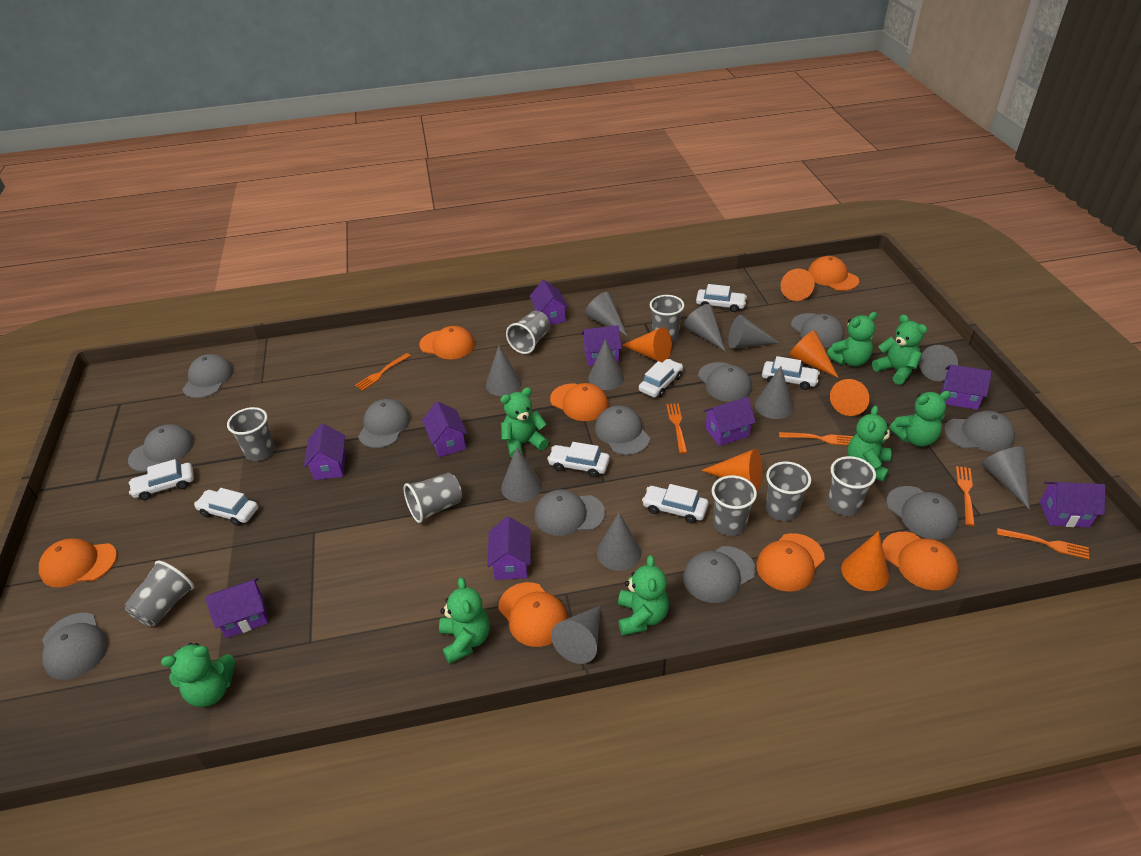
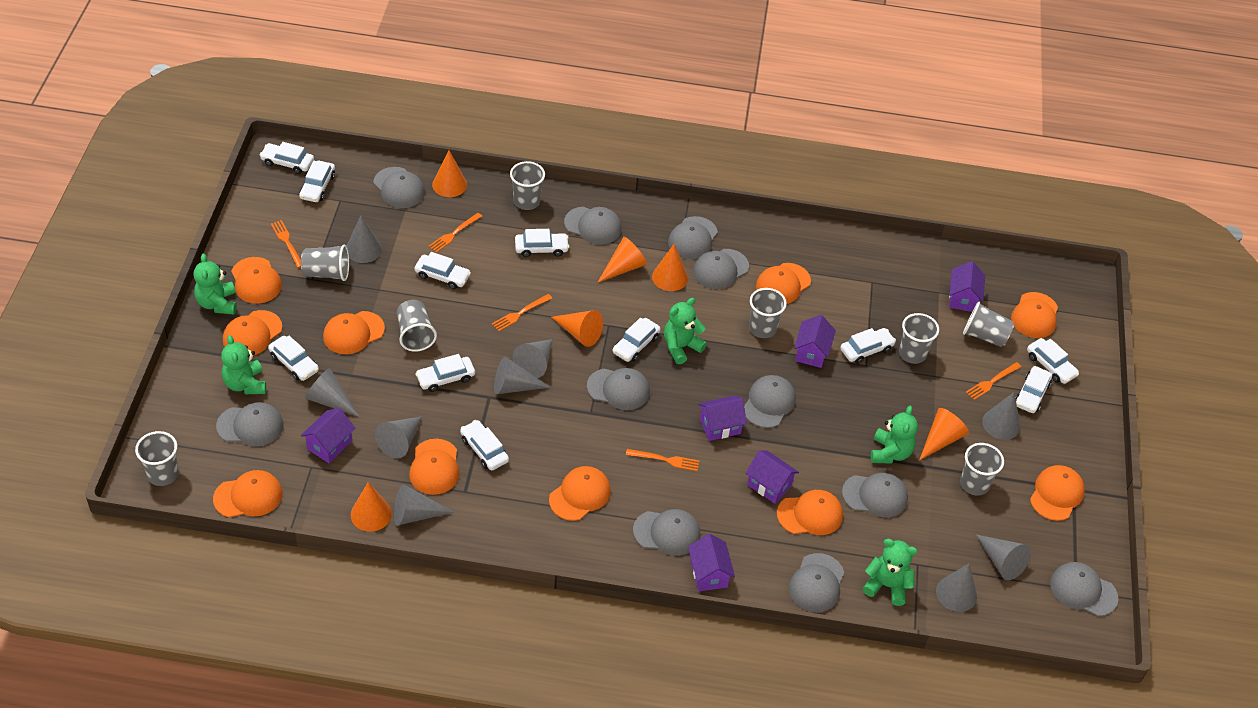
green teddy bear: 8 -> 5
grey cone: 11 -> 9
orange cap: 7 -> 10
purple house: 9 -> 6
white car: 7 -> 11

